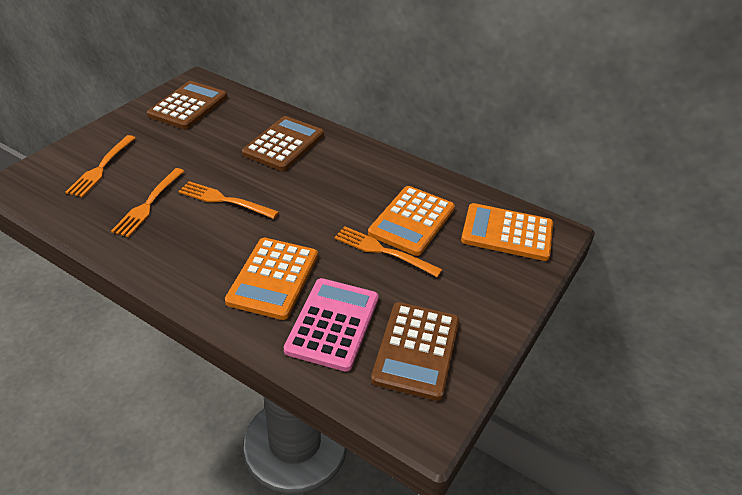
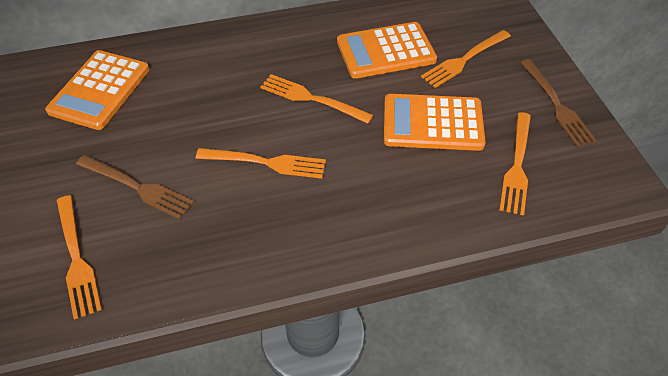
brown calculator: 3 -> 0
brown fork: 0 -> 2
orange fork: 4 -> 5
pink calculator: 1 -> 0

